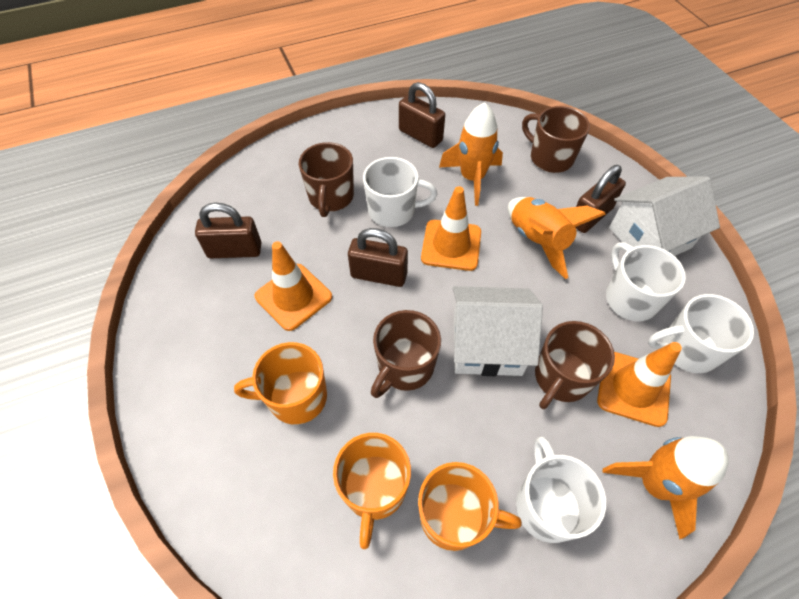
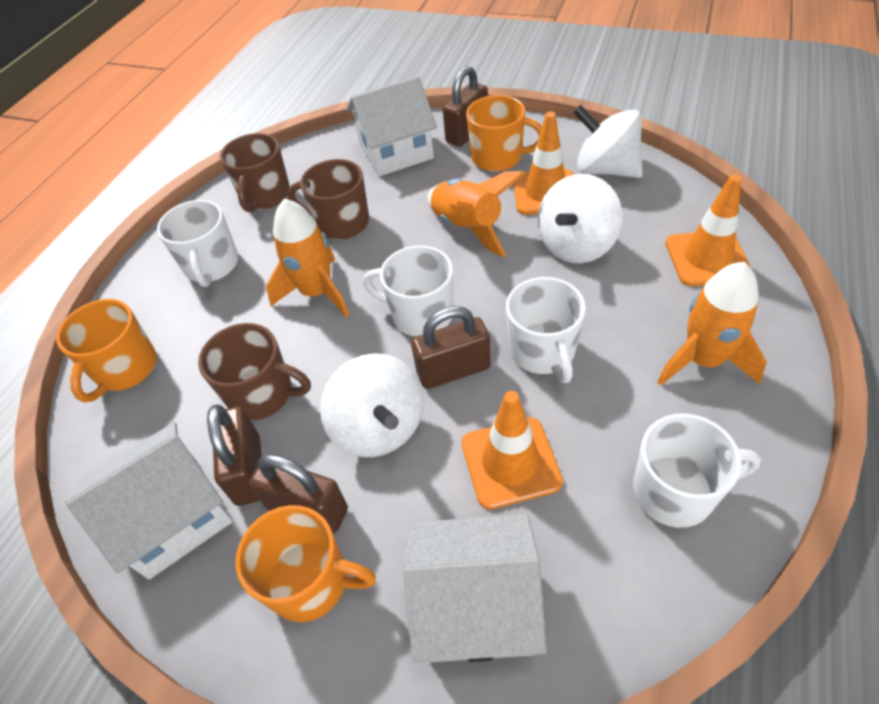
brown mug: 4 -> 3
white house: 2 -> 3
white spinning top: 0 -> 3

